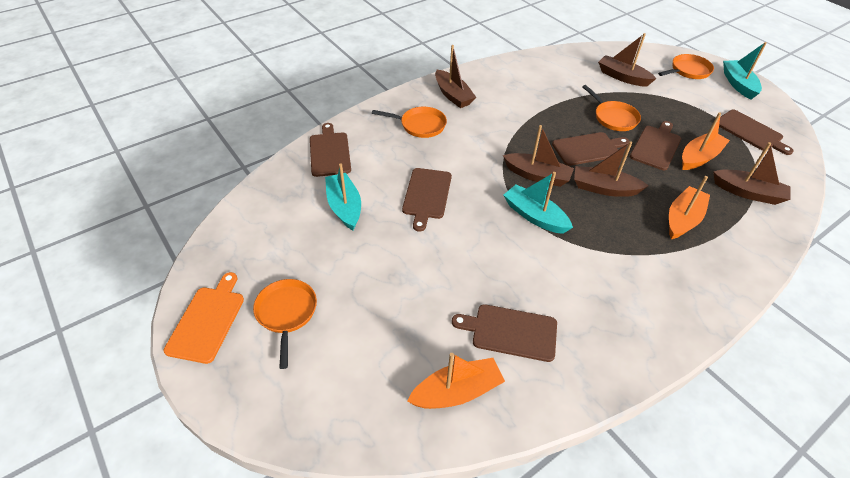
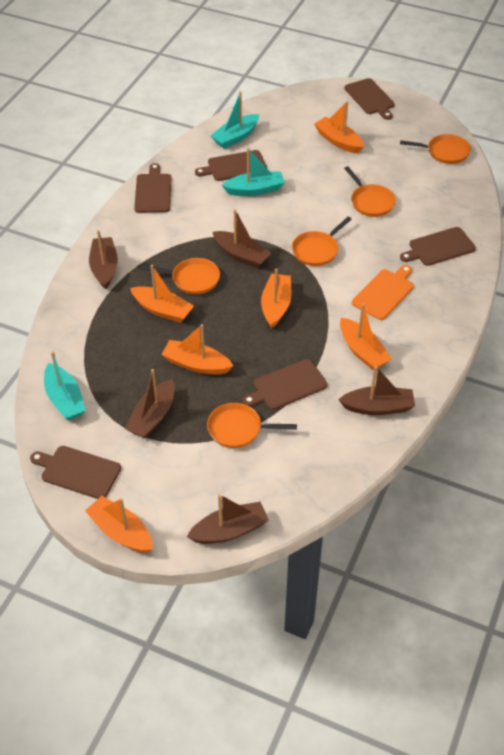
orange boat: 3 -> 6
orange pan: 4 -> 5

